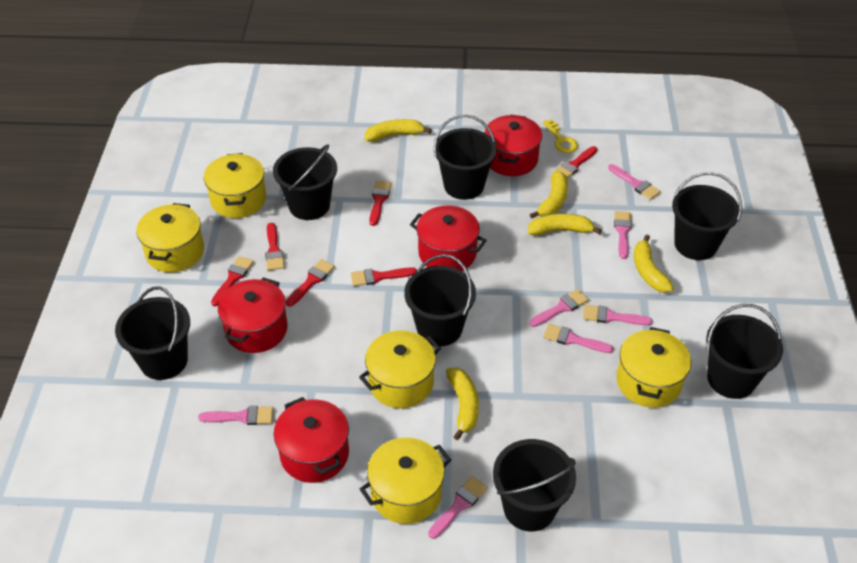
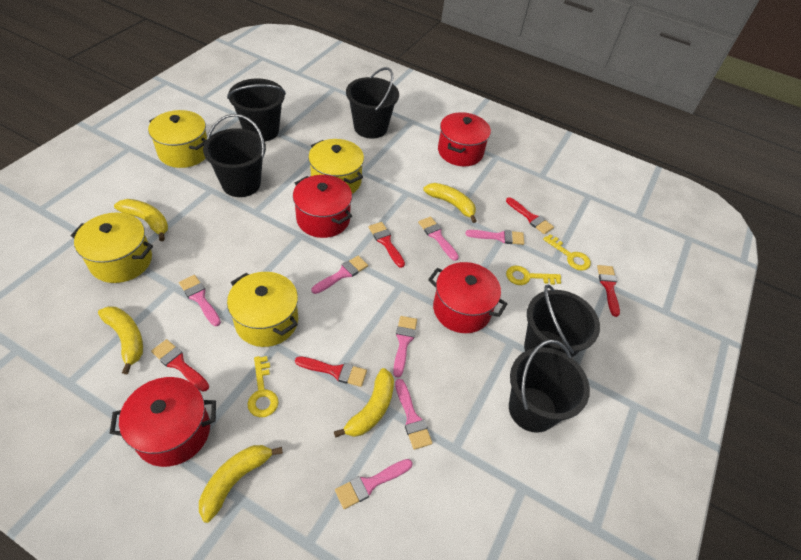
black bucket: 7 -> 5
red brush: 6 -> 5
yellow key: 1 -> 3
yellow pot: 5 -> 4

